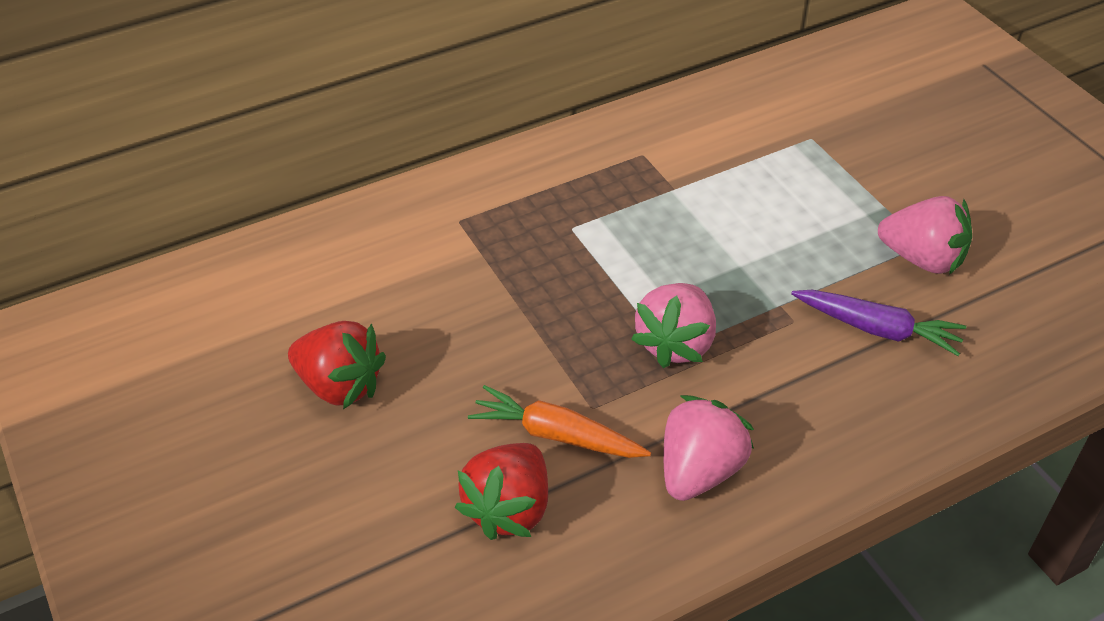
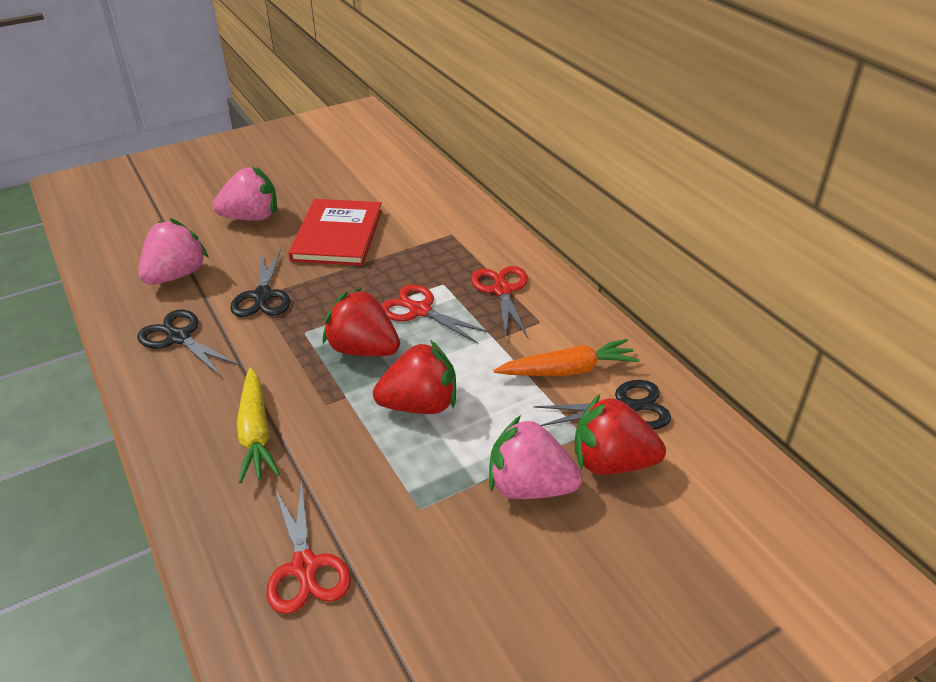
black scissors: 0 -> 3
purple carrot: 1 -> 0
red book: 0 -> 1
red scissors: 0 -> 3
red strawberry: 2 -> 3
yellow carrot: 0 -> 1

